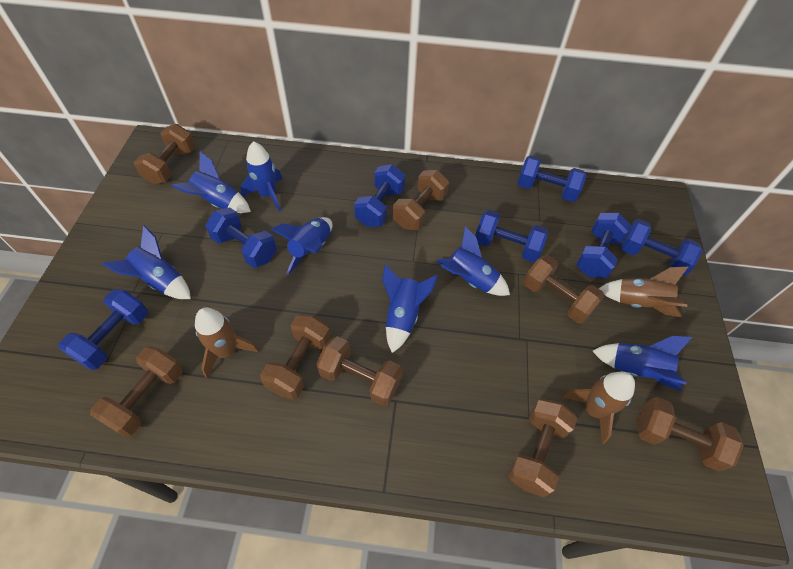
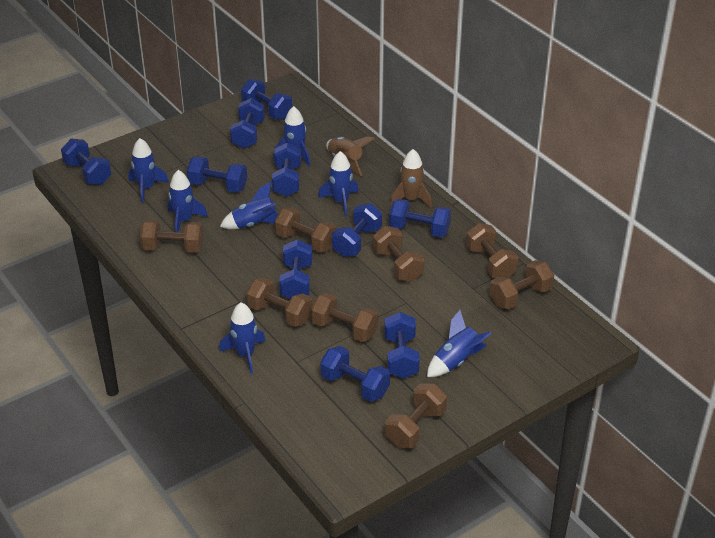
blue dumbbell: 7 -> 10
brown rocket: 3 -> 2

